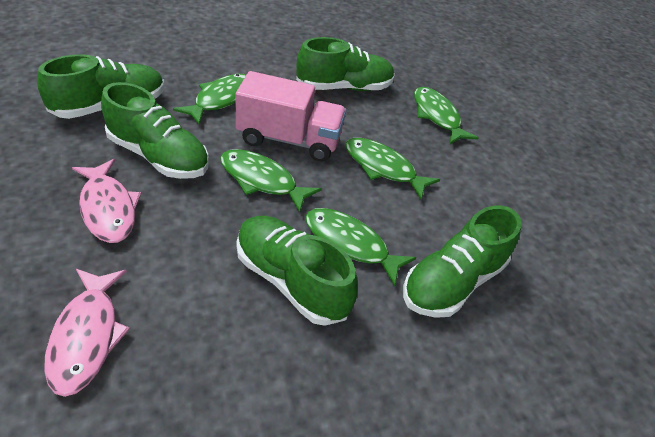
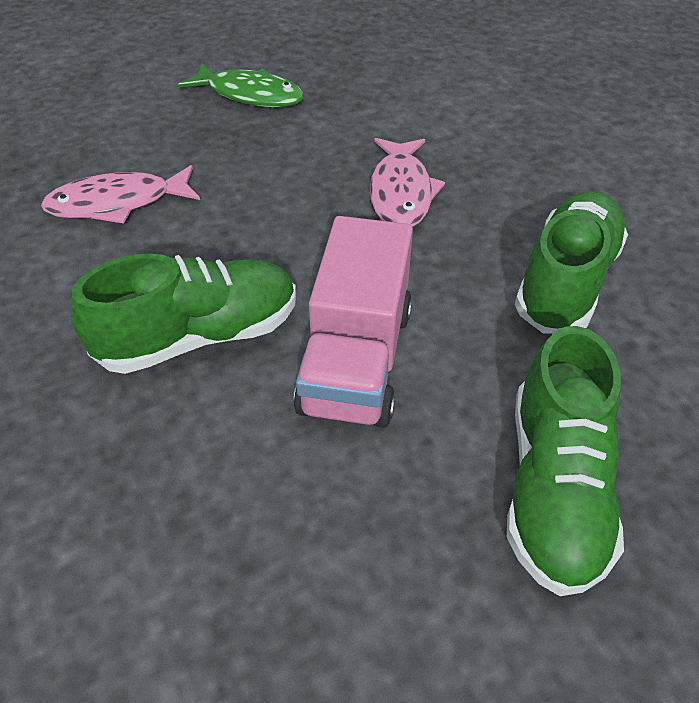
green fish: 5 -> 1
green shoe: 5 -> 3

